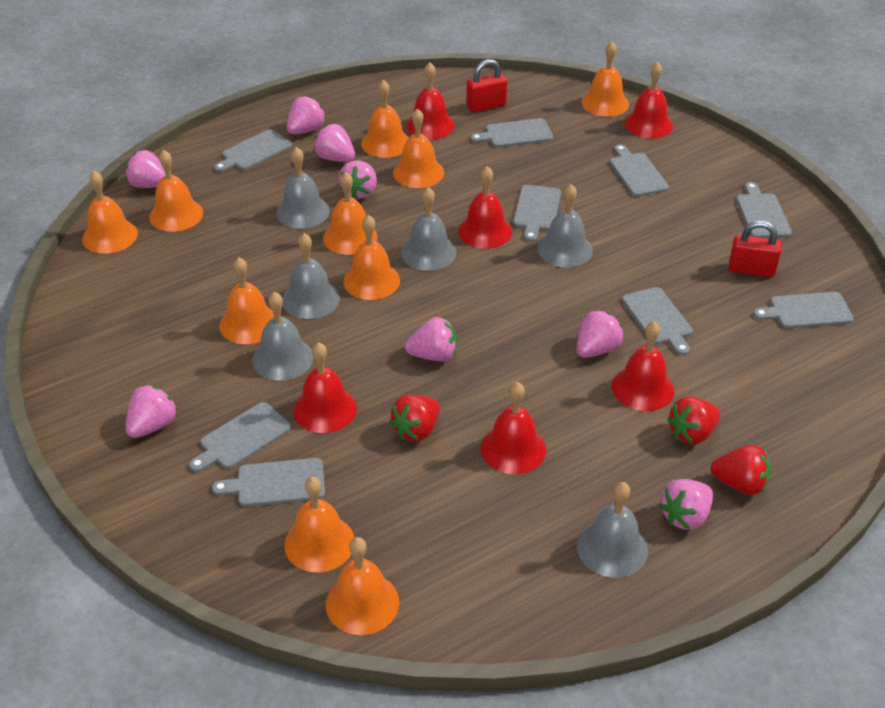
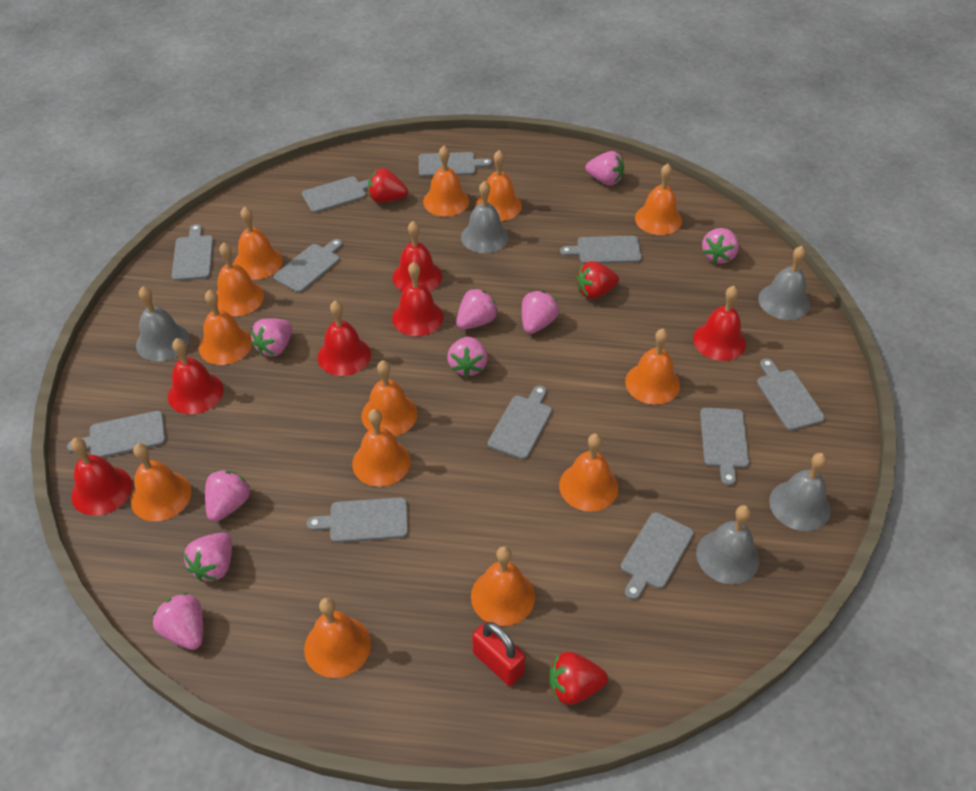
grey bell: 6 -> 5
grey cutting board: 9 -> 11
orange bell: 10 -> 13
pink strawberry: 8 -> 9
red padlock: 2 -> 1

